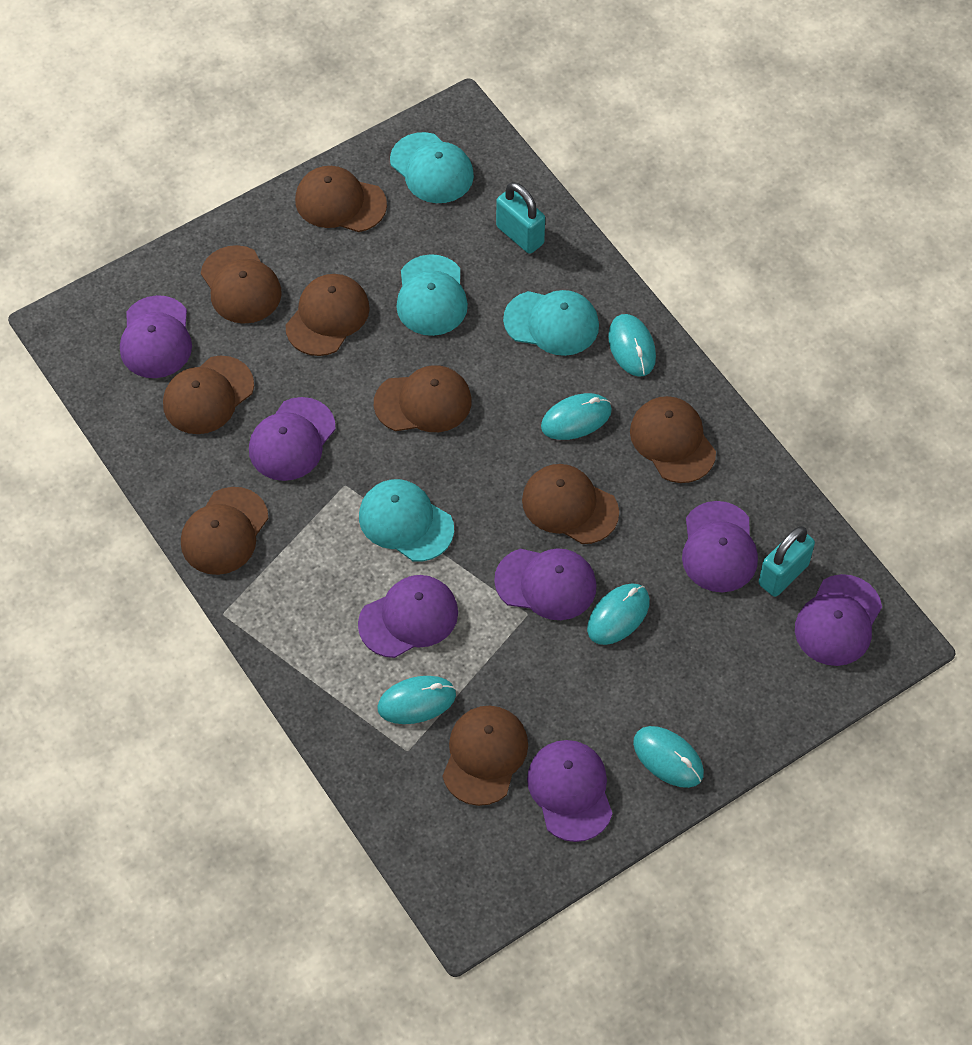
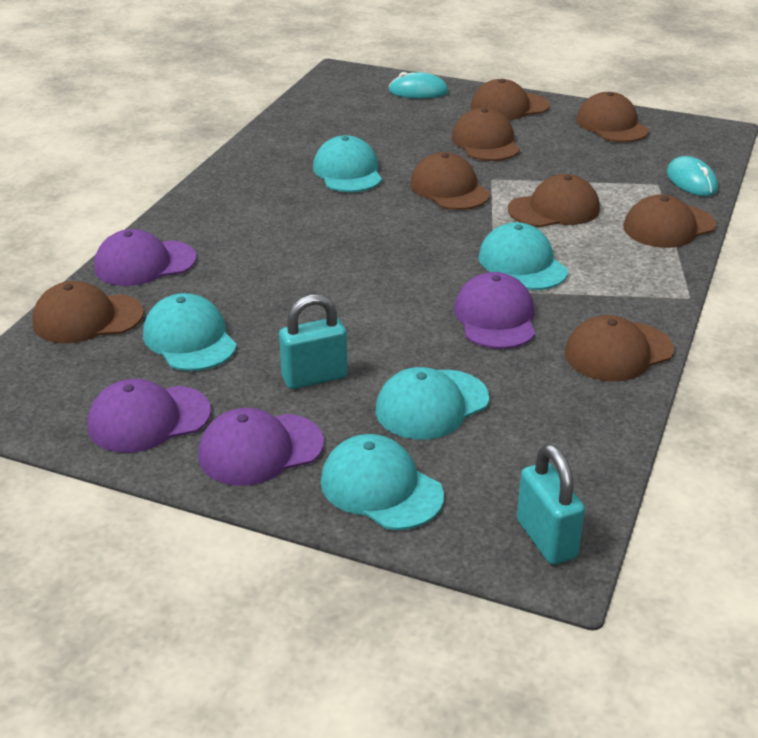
brown cap: 9 -> 8
purple cap: 7 -> 4
turquoise cap: 4 -> 5
turquoise mouse: 5 -> 2

